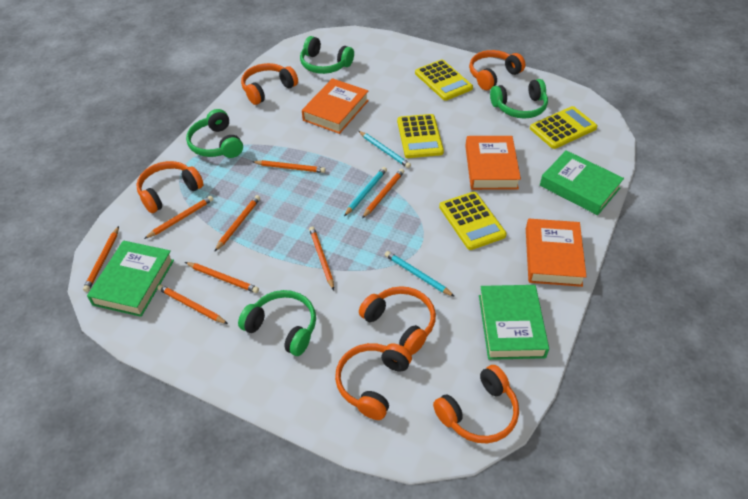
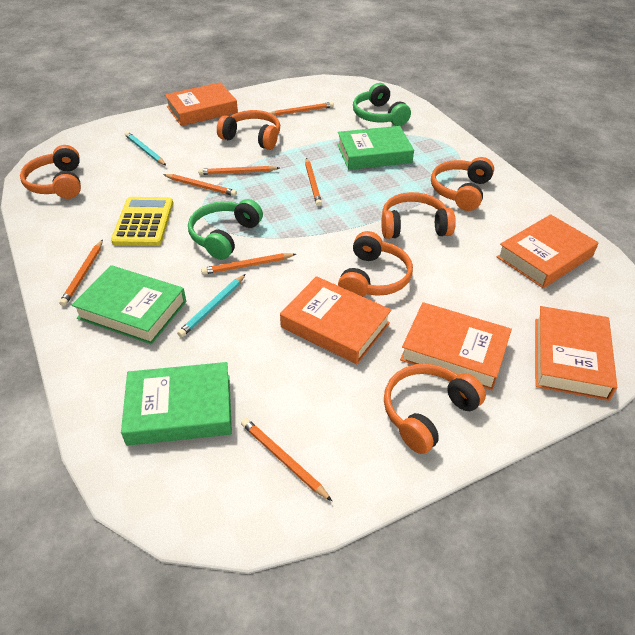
green headphones: 4 -> 2
orange book: 3 -> 5
orange pencil: 8 -> 7
turquoise pencil: 3 -> 2
yellow calculator: 4 -> 1

